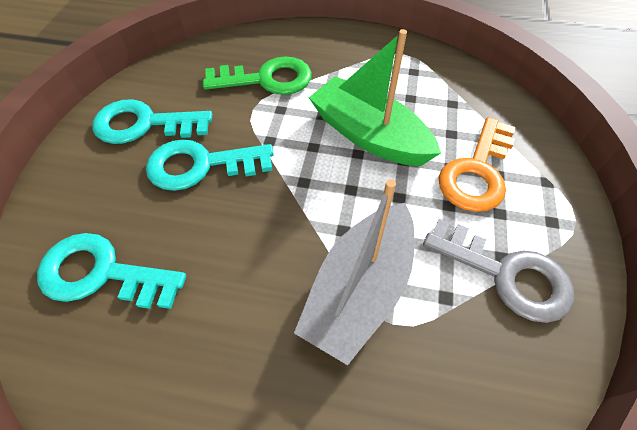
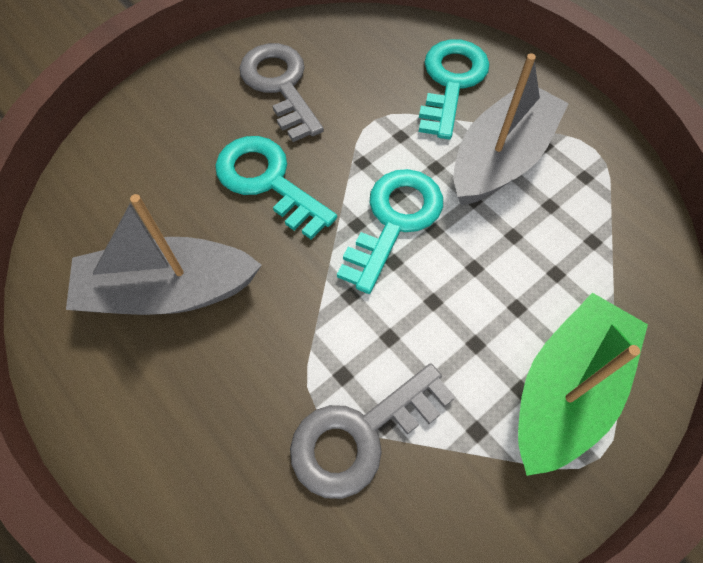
green key: 1 -> 0
grey boat: 1 -> 2
grey key: 1 -> 2
orange key: 1 -> 0

